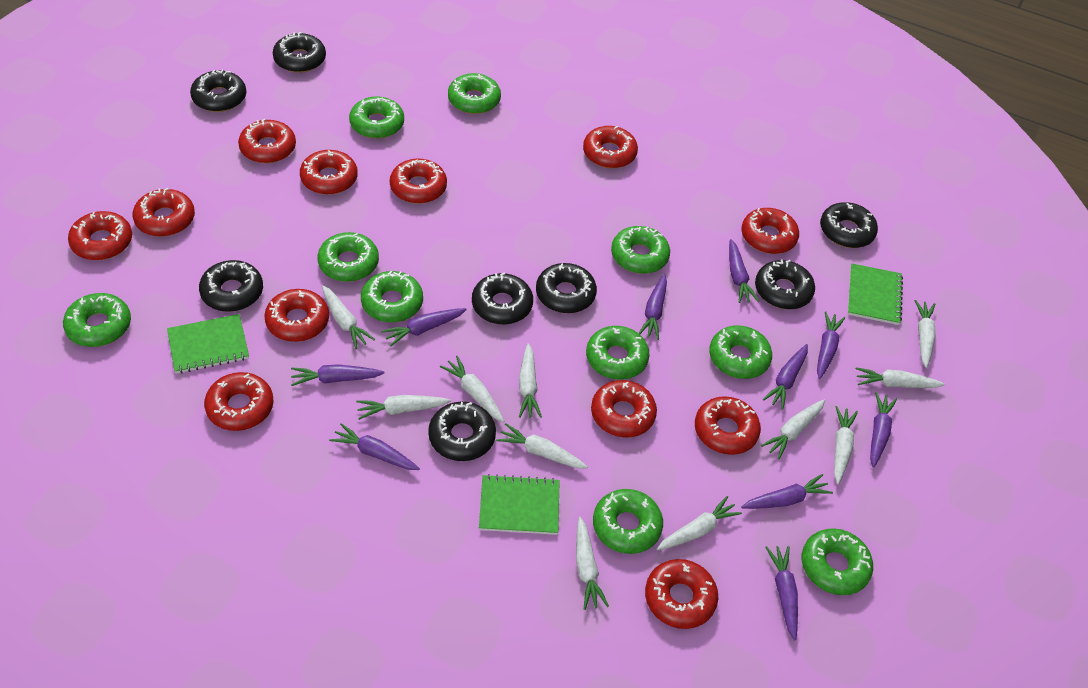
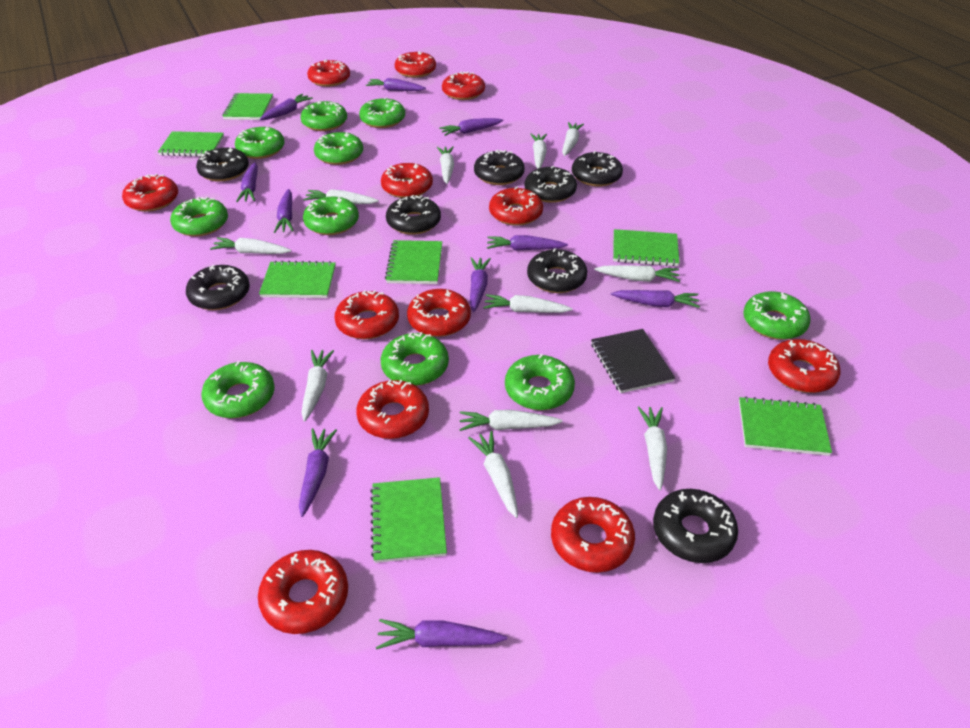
black notebook: 0 -> 1
green notebook: 3 -> 7

